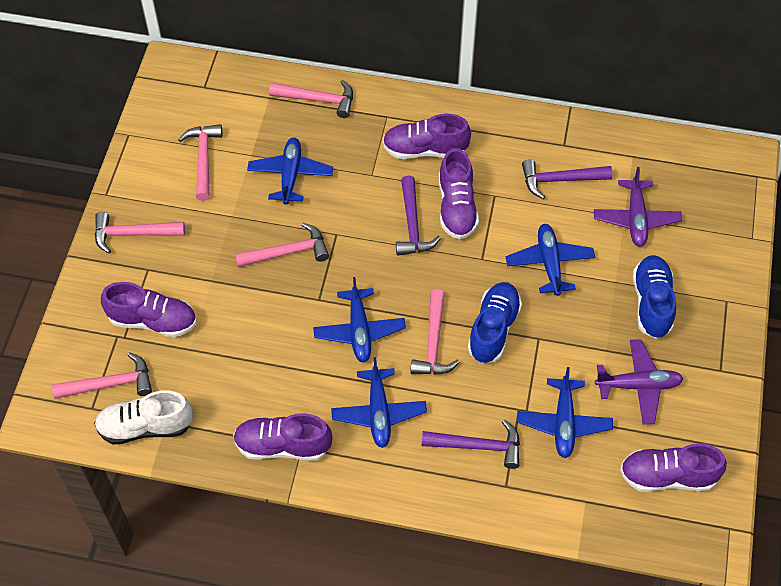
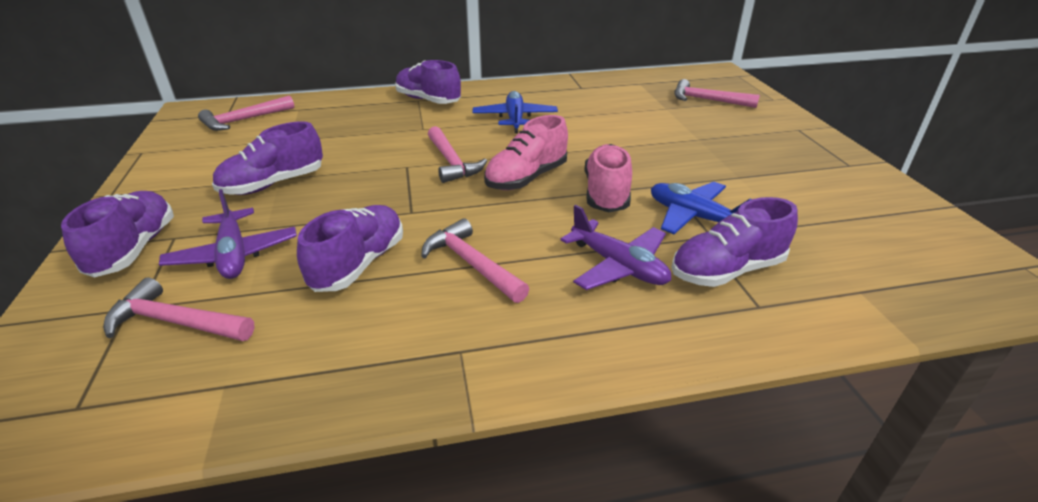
blue plane: 5 -> 2
blue shoe: 2 -> 0
pink hammer: 6 -> 5
pink shoe: 0 -> 2
purple hammer: 3 -> 0
white shoe: 1 -> 0

